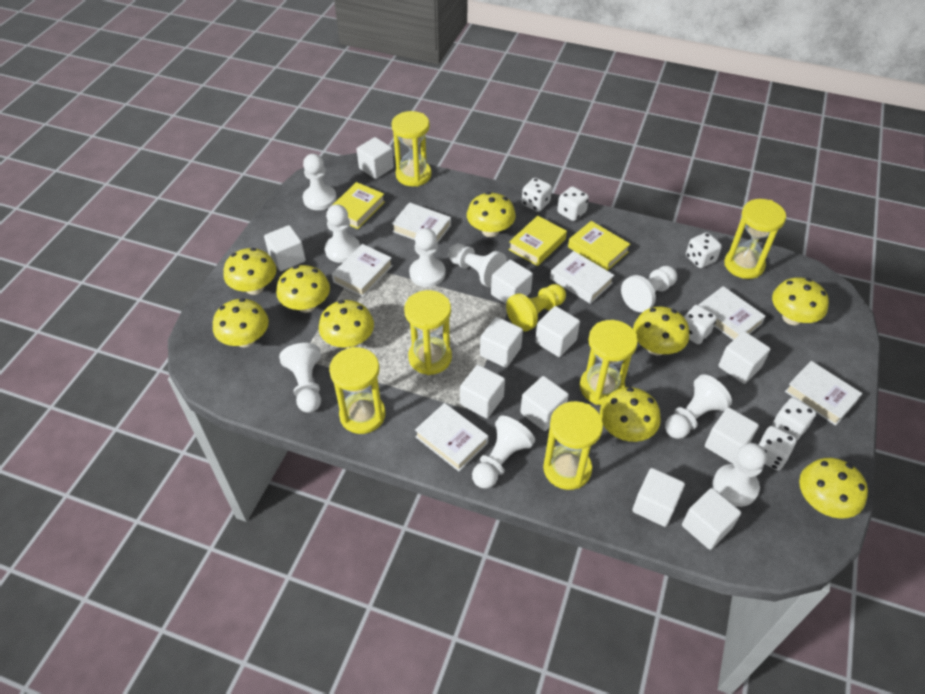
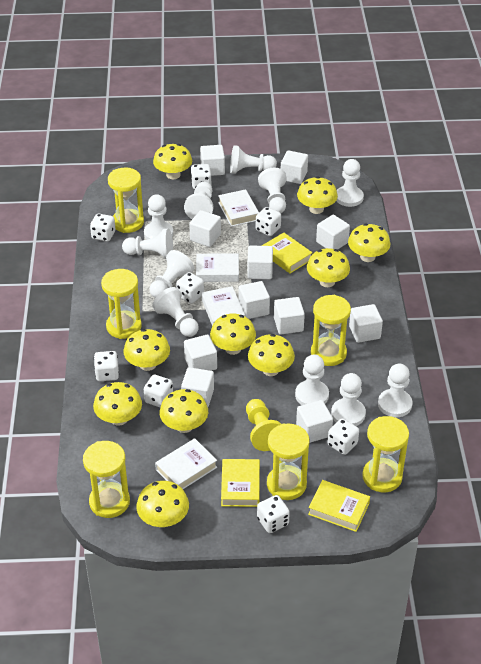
white book: 6 -> 4
white dice: 6 -> 8
white pawn: 9 -> 11
yellow mushroom: 9 -> 10

